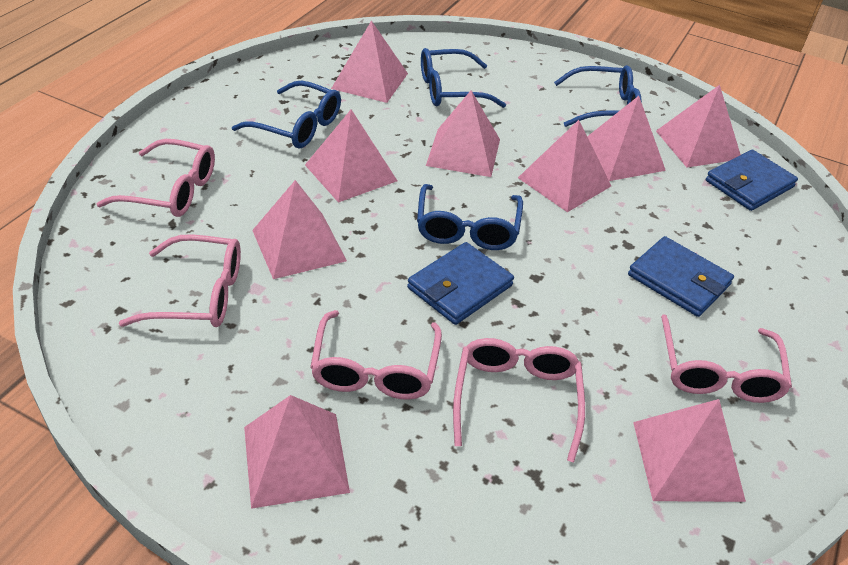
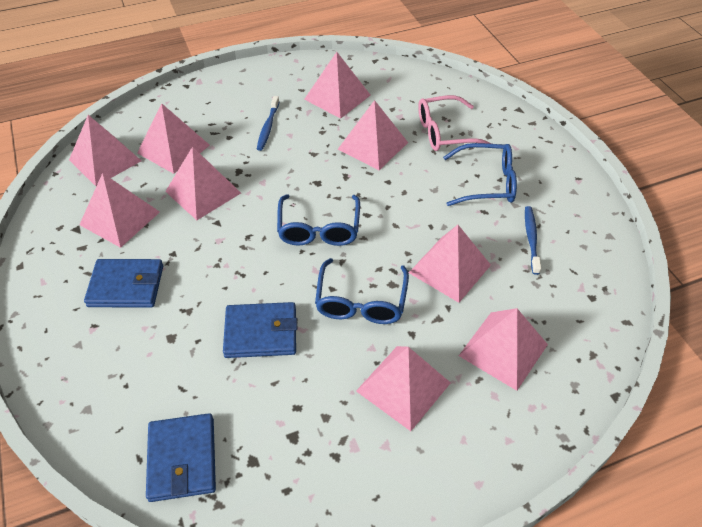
blue glasses: 4 -> 3
blue toothbrush: 0 -> 2
pink glasses: 5 -> 1

